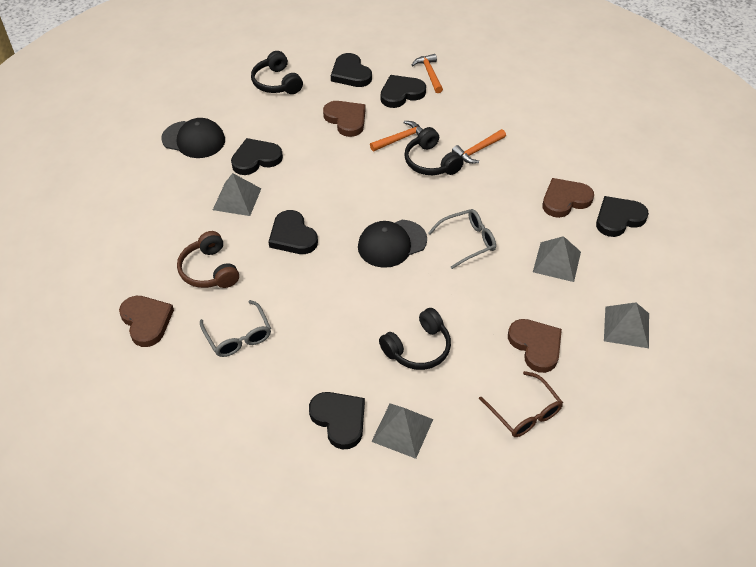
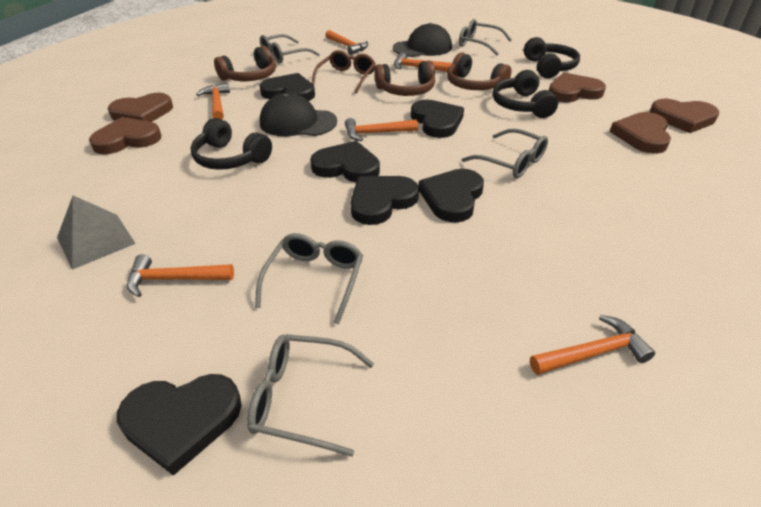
brown headphones: 1 -> 3
brown heart: 4 -> 5
grey glasses: 2 -> 5
grey pyramid: 4 -> 1
orange hammer: 3 -> 6

